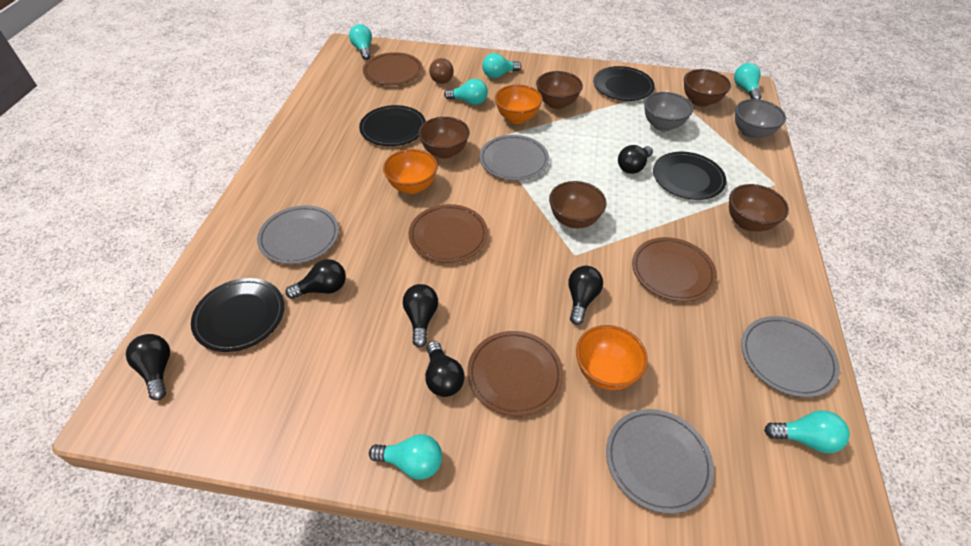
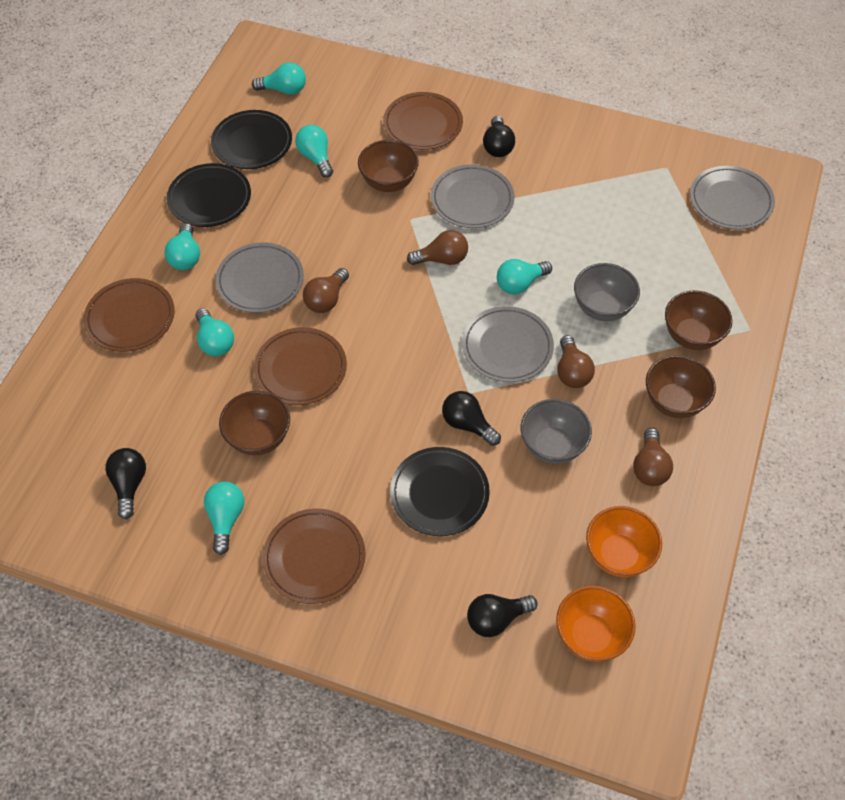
black light bulb: 6 -> 4
black plate: 4 -> 3
brown bowl: 5 -> 4
brown light bulb: 1 -> 4
orange bowl: 3 -> 2

